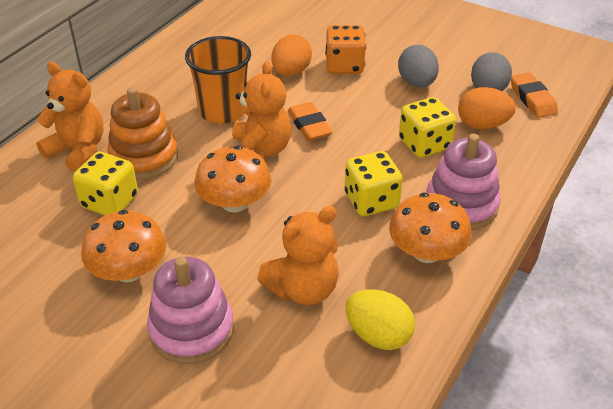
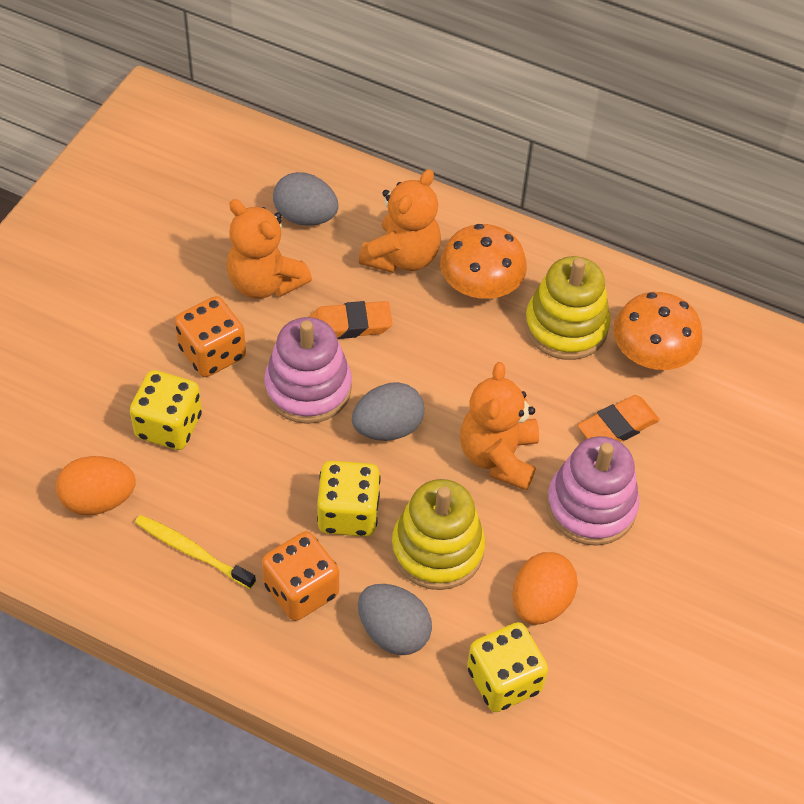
grey egg: 2 -> 3
orange cup: 1 -> 0
orange dice: 1 -> 2
orange mushroom: 3 -> 2
orange stacking toy: 1 -> 0
yellow egg: 1 -> 0
yellow stacking toy: 0 -> 2
yellow toothbrush: 0 -> 1

